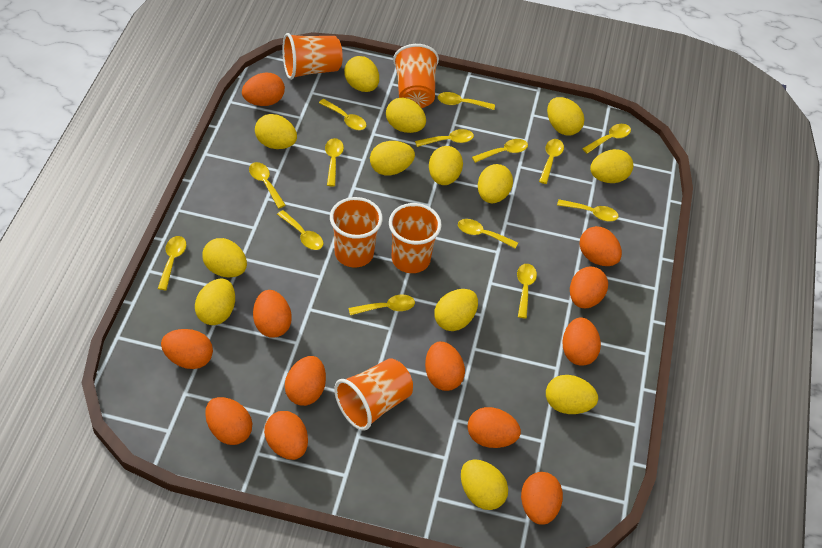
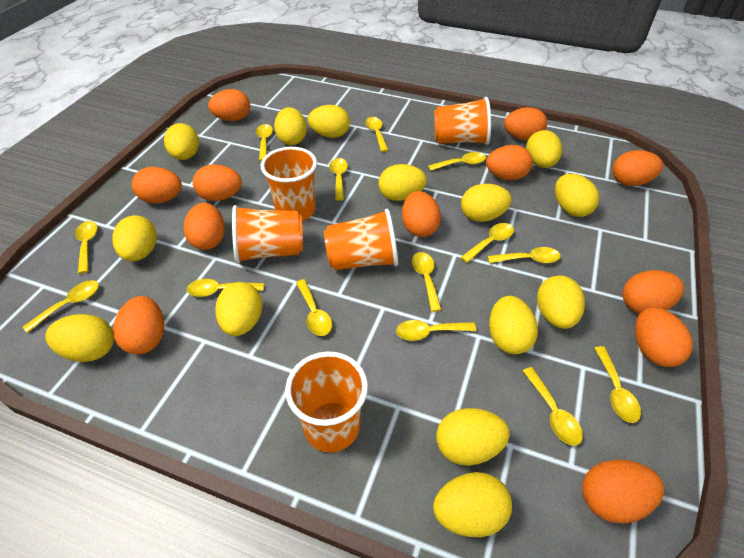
yellow egg: 13 -> 14

